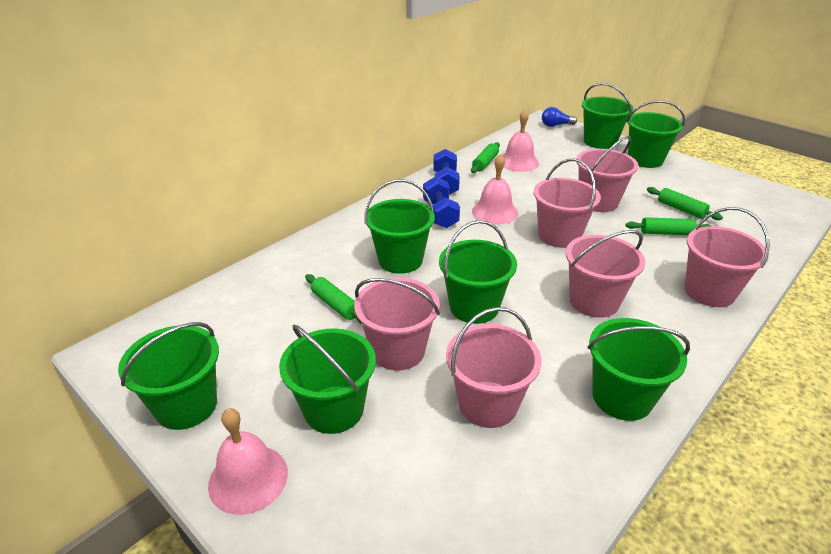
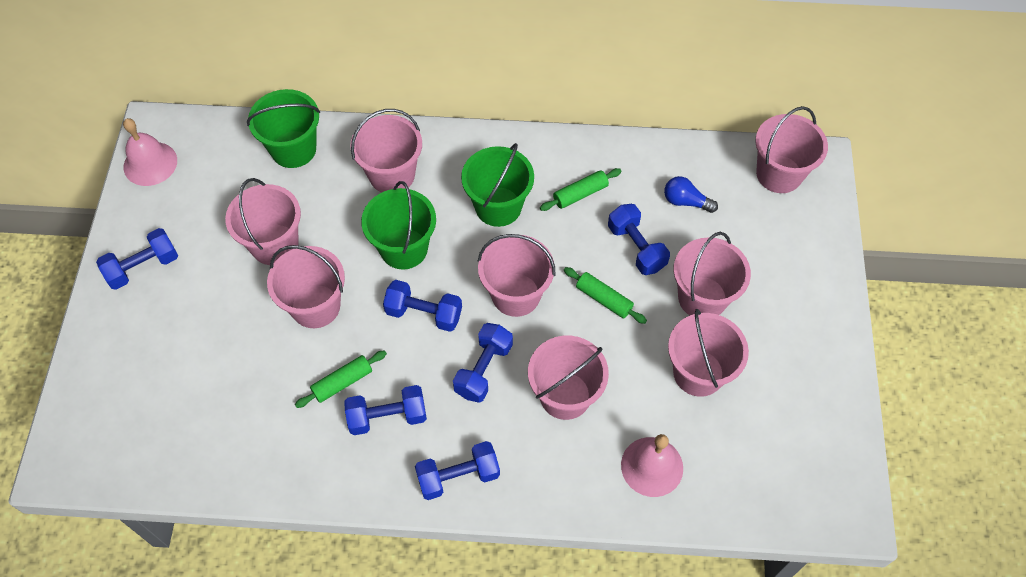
blue dumbbell: 2 -> 6
green bucket: 7 -> 3
green rolling pin: 4 -> 3
pink bell: 3 -> 2
pink bucket: 6 -> 8

